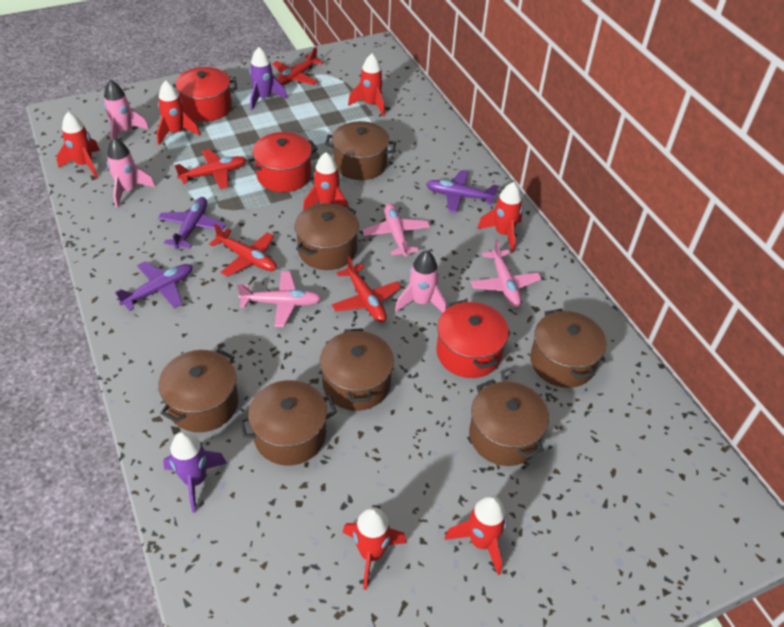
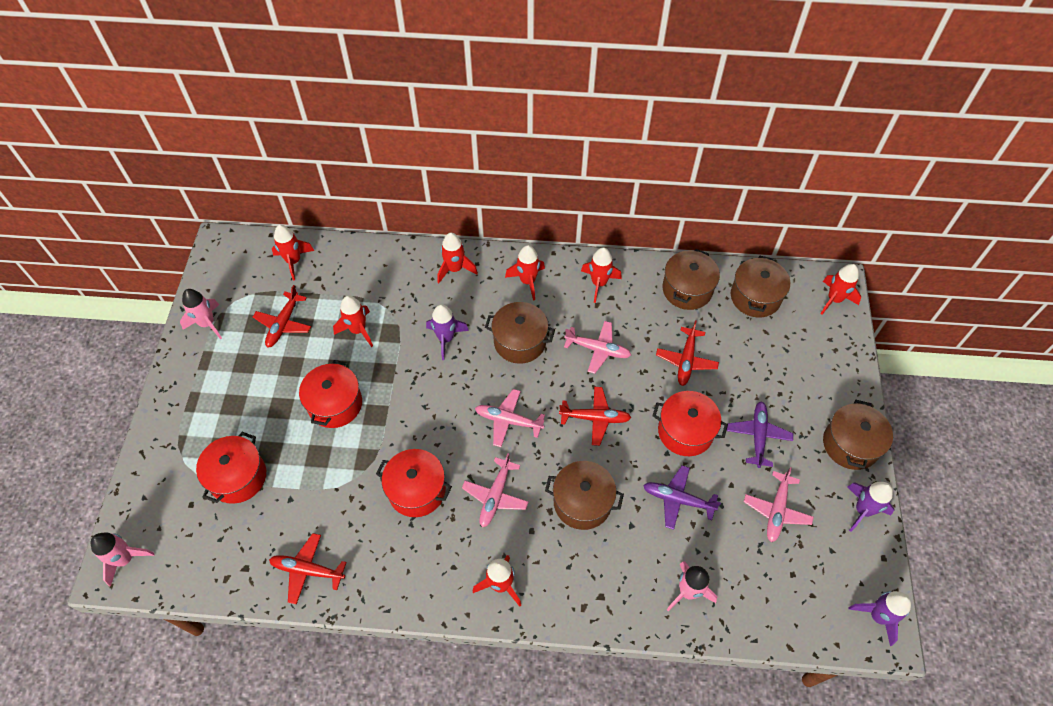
brown pot: 7 -> 5
pink plane: 3 -> 4
purple plane: 3 -> 2
purple rocket: 2 -> 3
red pot: 3 -> 4

